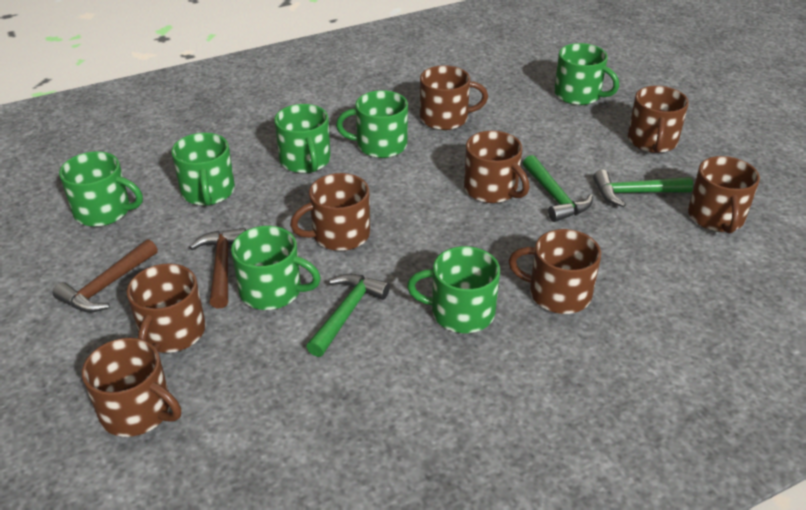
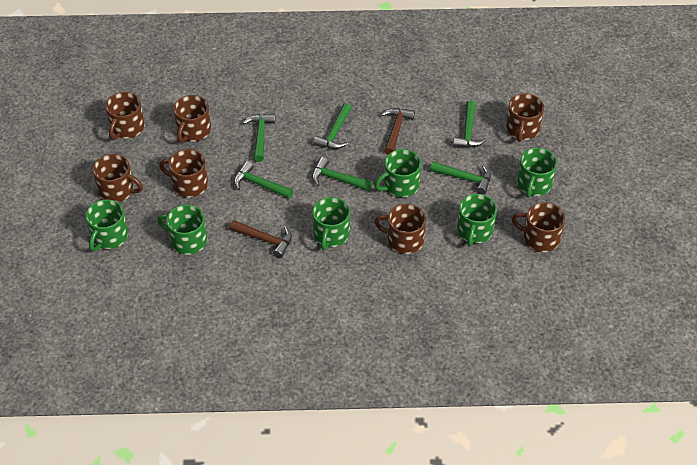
brown mug: 8 -> 7
green hammer: 3 -> 6
green mug: 7 -> 6

